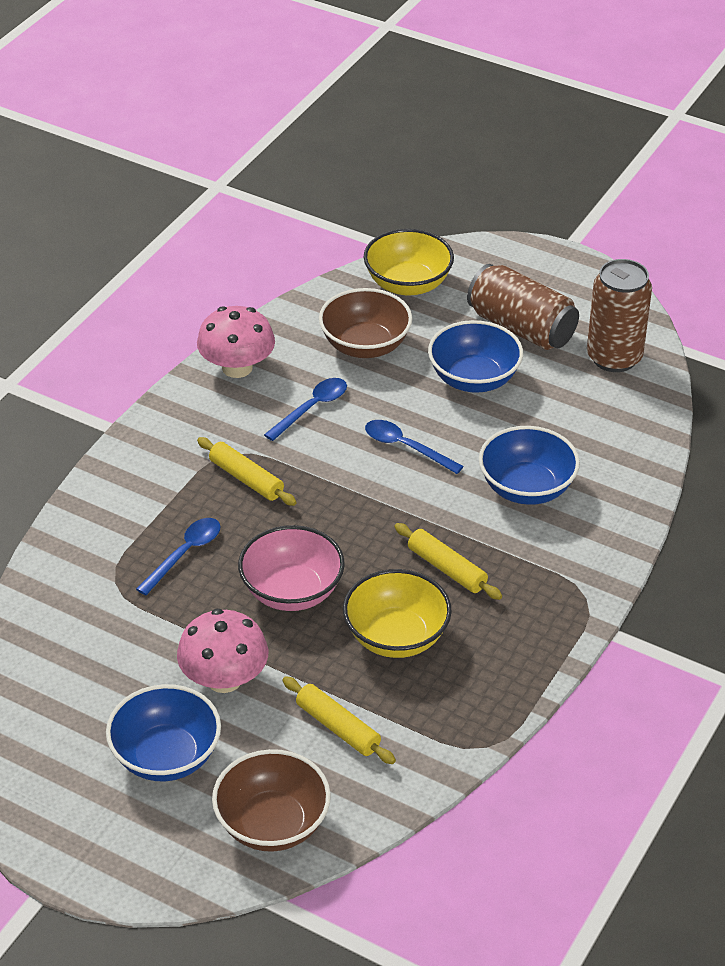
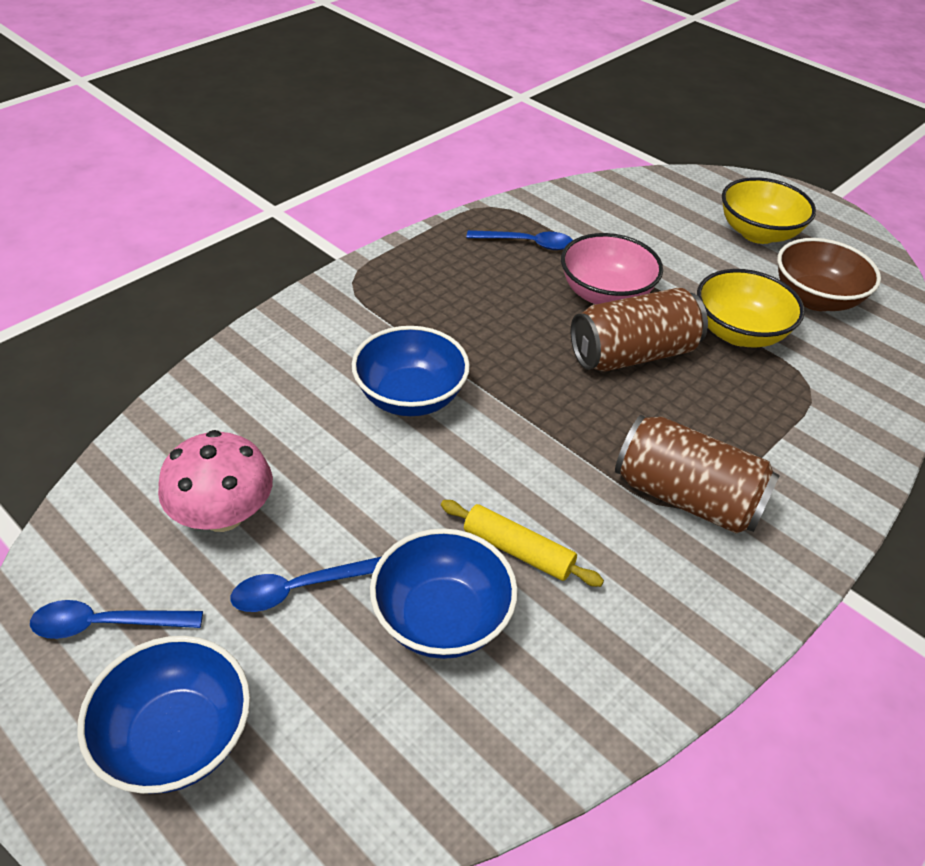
brown bowl: 2 -> 1
pink mushroom: 2 -> 1
yellow rolling pin: 3 -> 1

